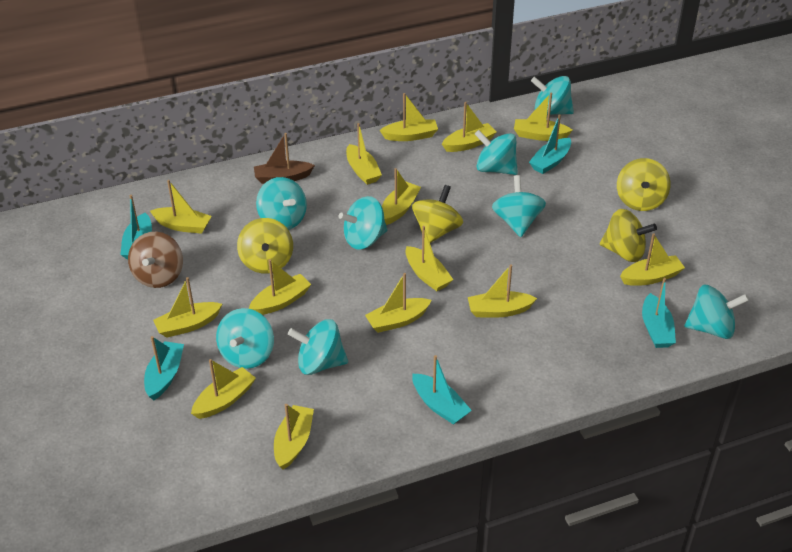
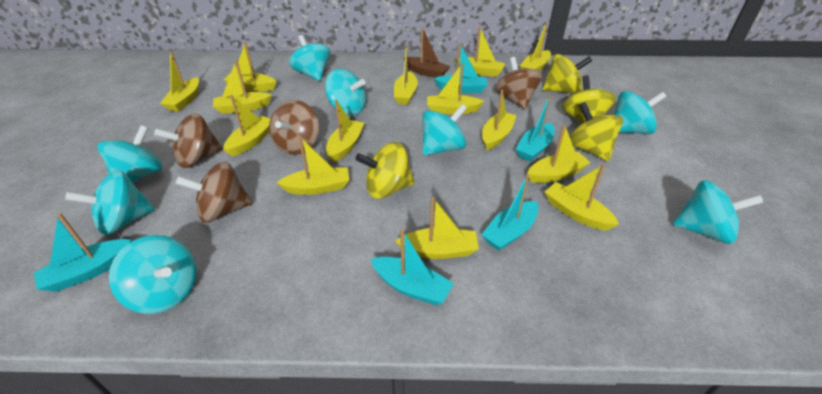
brown spinning top: 1 -> 4

